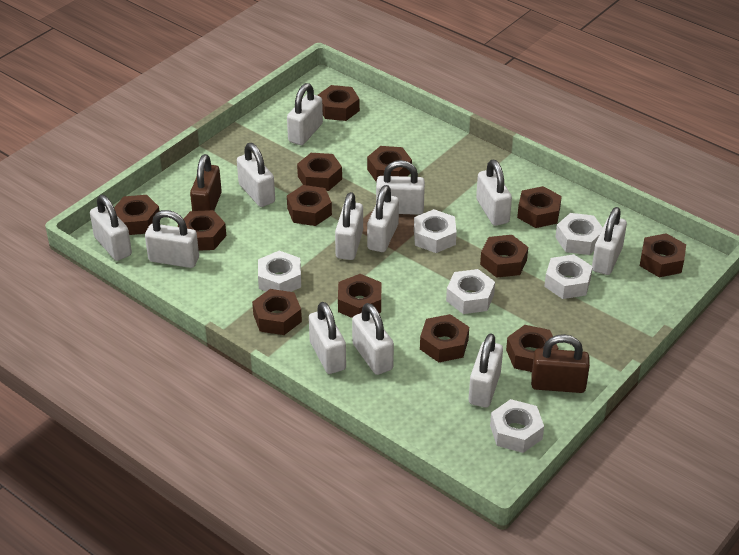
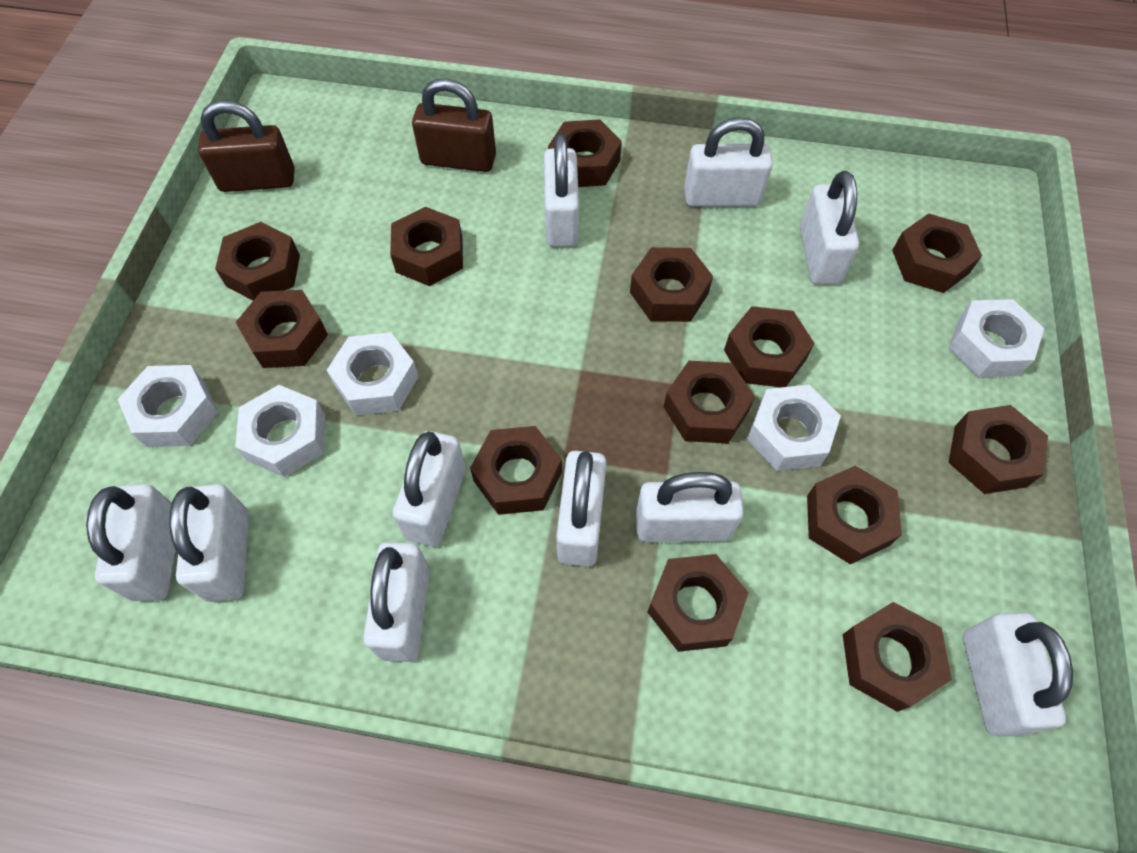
white nut: 6 -> 5
white padlock: 12 -> 10

